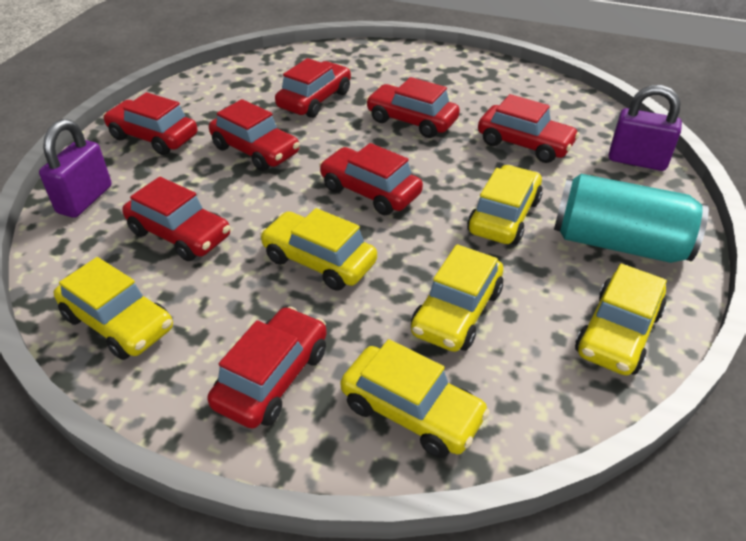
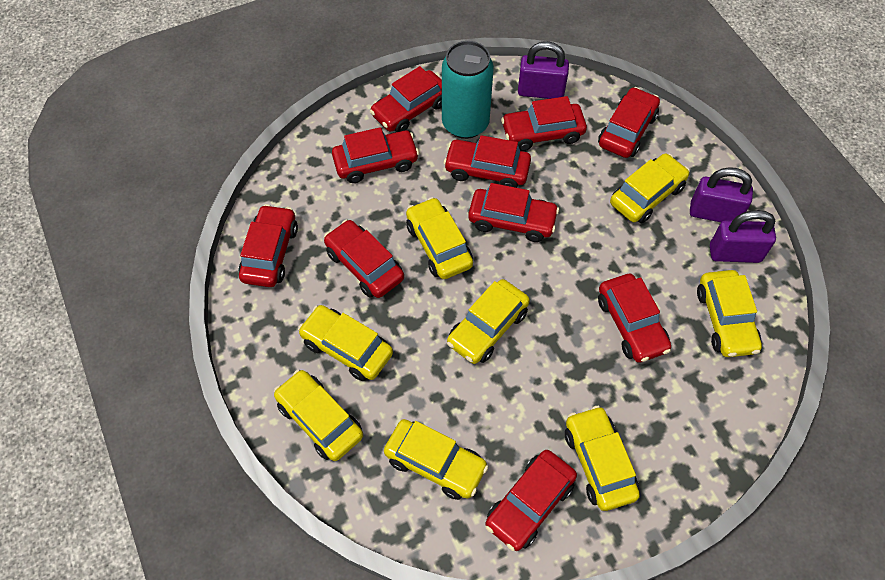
purple padlock: 2 -> 3
red car: 8 -> 10
yellow car: 6 -> 8

